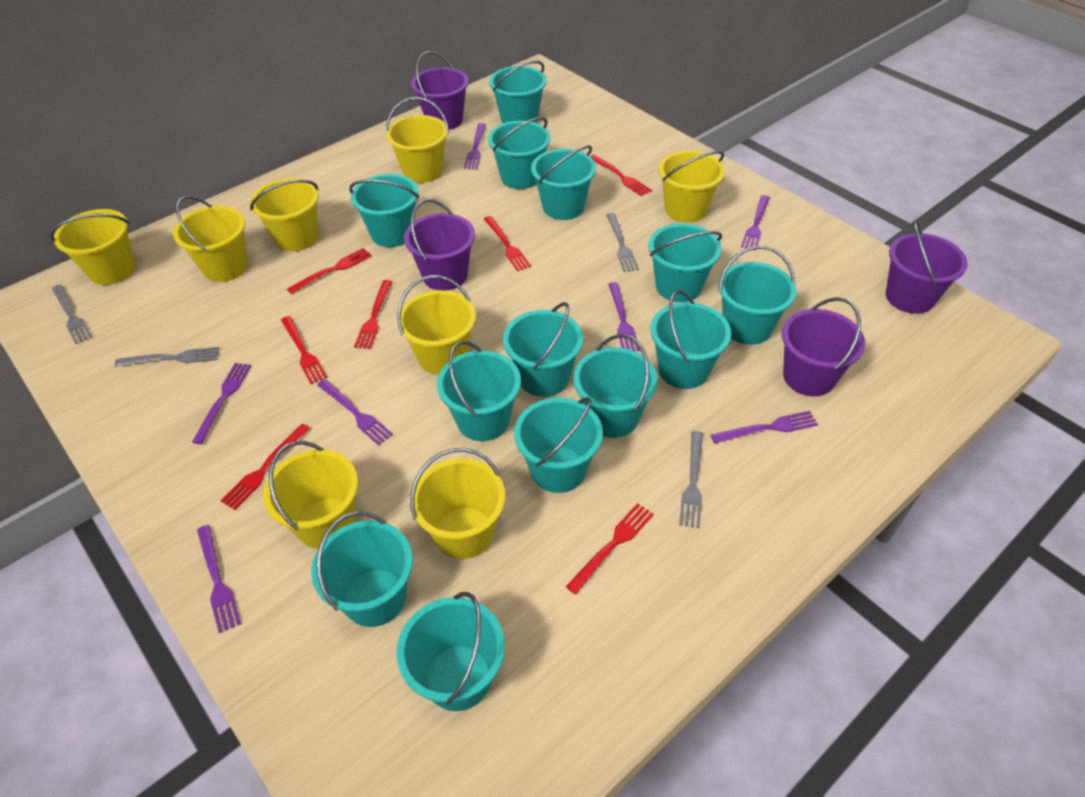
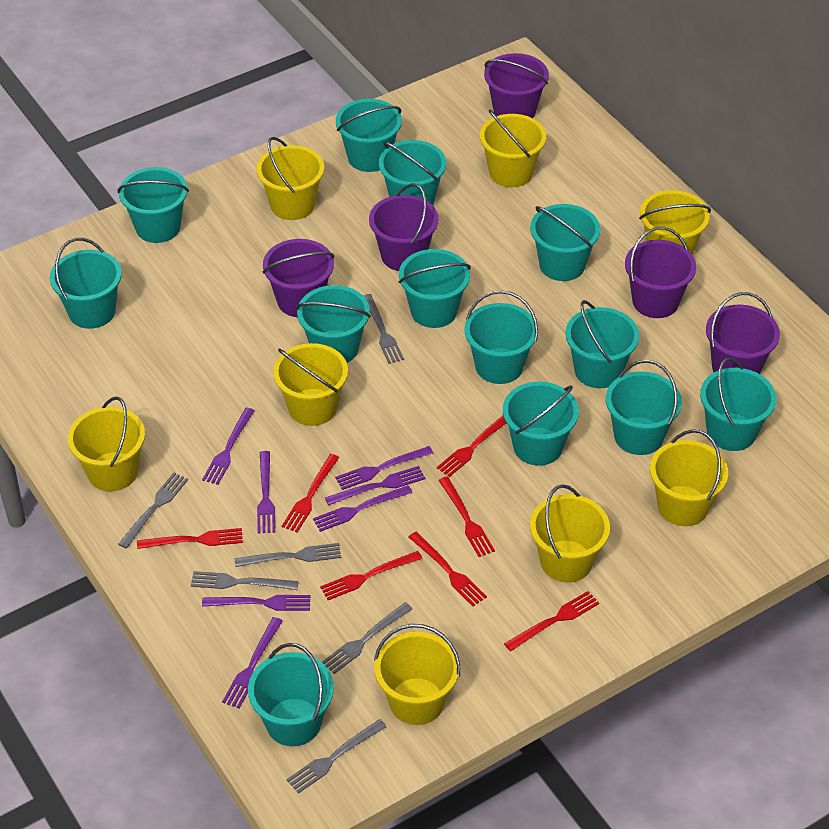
grey fork: 4 -> 6
purple bucket: 4 -> 5

